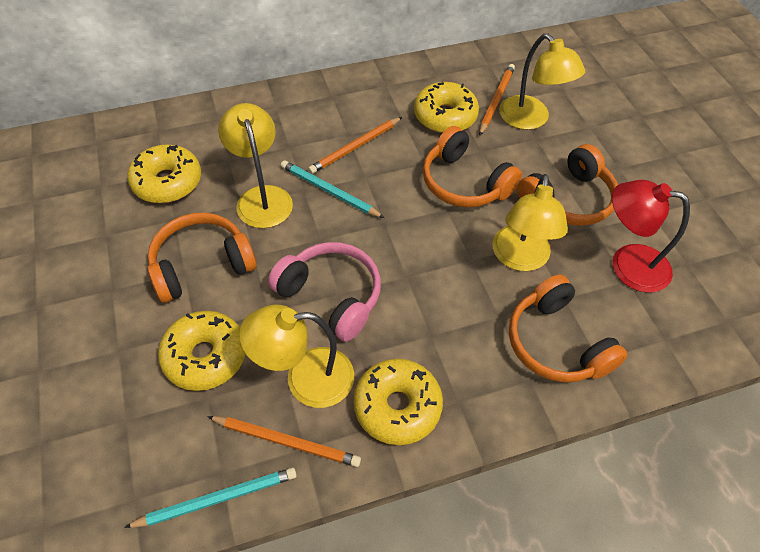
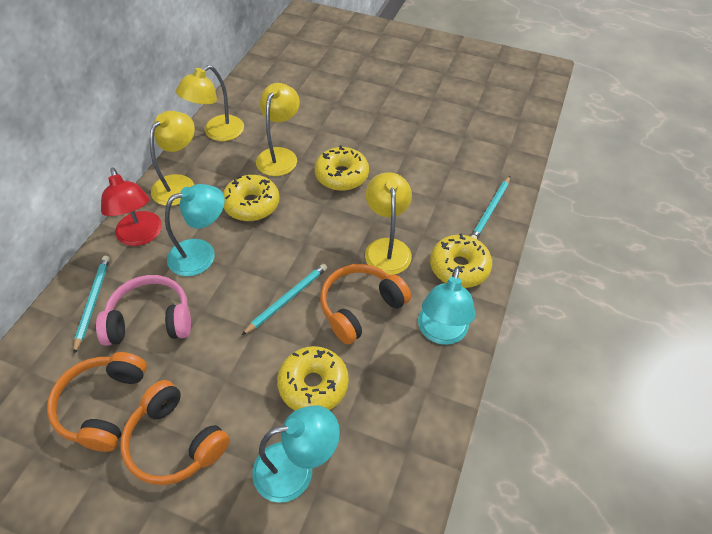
orange headphones: 4 -> 3
orange pencil: 3 -> 0
turquoise lamp: 0 -> 3
turquoise pencil: 2 -> 3

